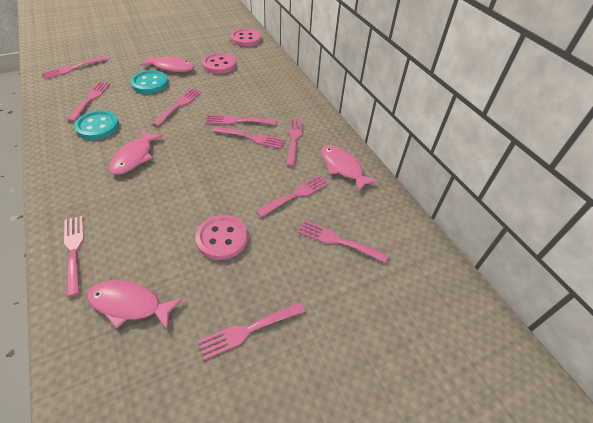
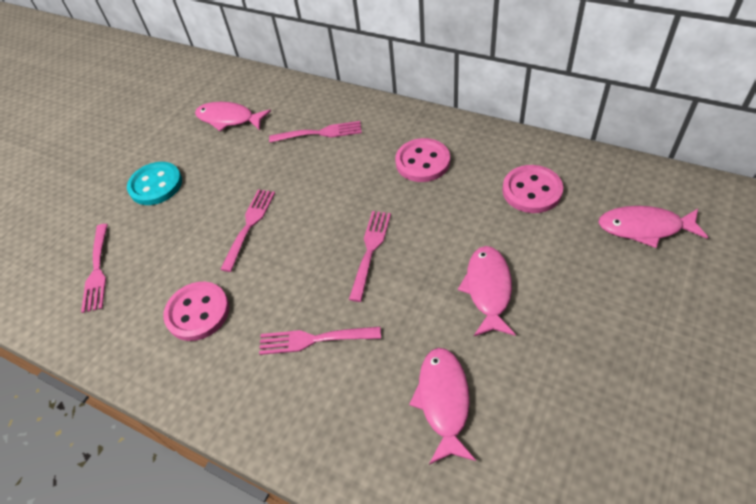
pink fork: 10 -> 5
turquoise button: 2 -> 1

